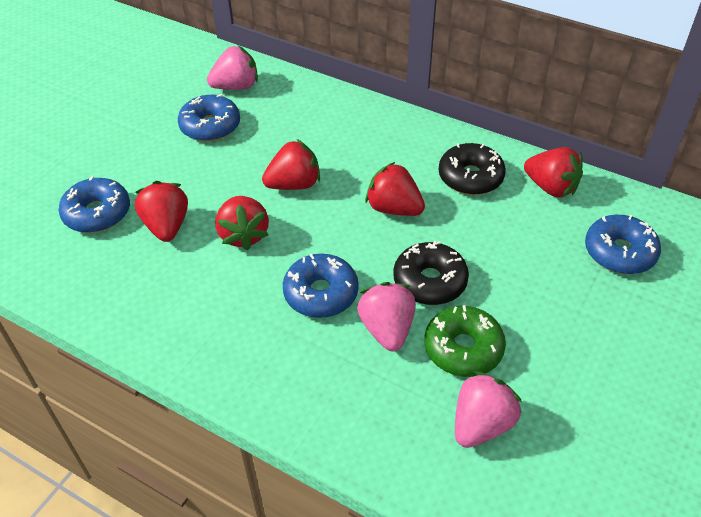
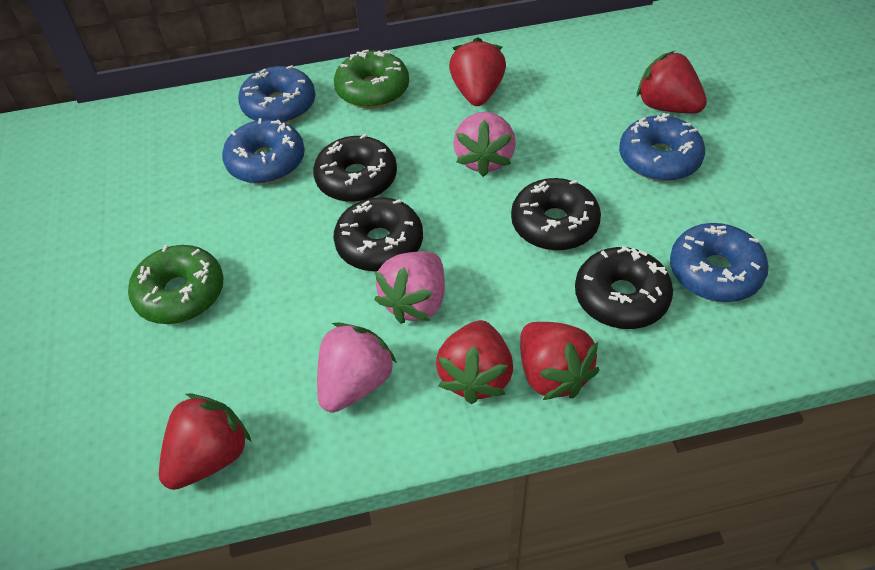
black donut: 2 -> 4
green donut: 1 -> 2

